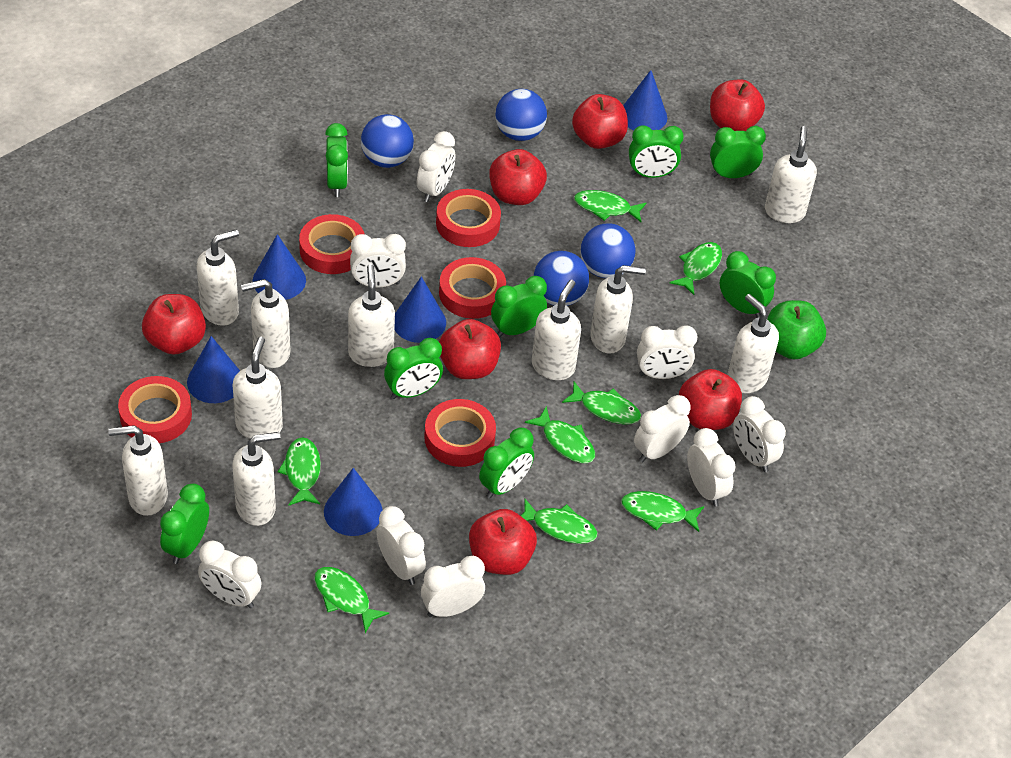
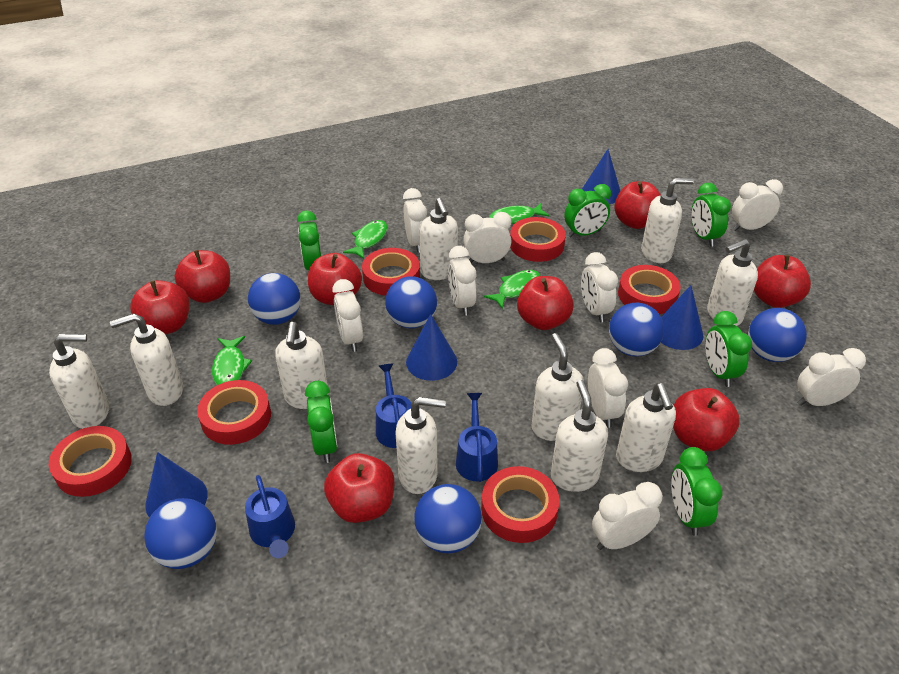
blue ball: 4 -> 6
blue cone: 5 -> 4
blue watering can: 0 -> 3
green apple: 1 -> 0
green clock: 8 -> 6
green fish: 8 -> 4
red apple: 7 -> 8
red tape: 5 -> 6

